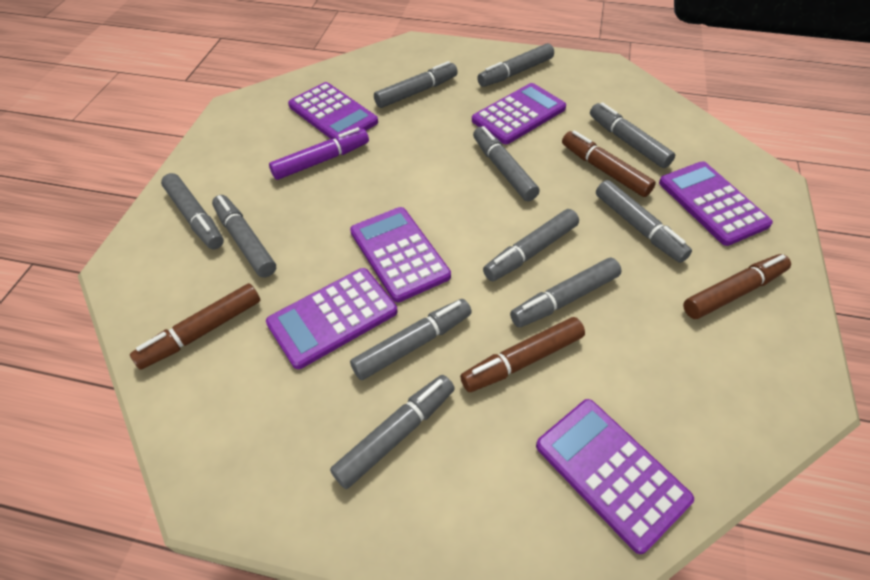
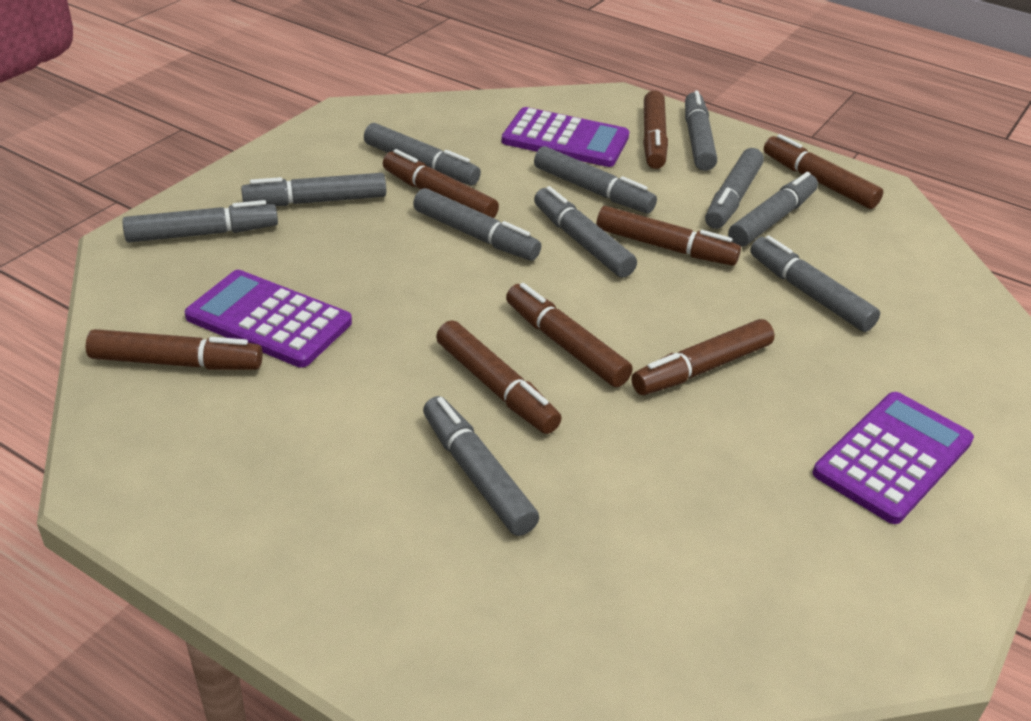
brown marker: 4 -> 8
purple calculator: 6 -> 3
purple marker: 1 -> 0

